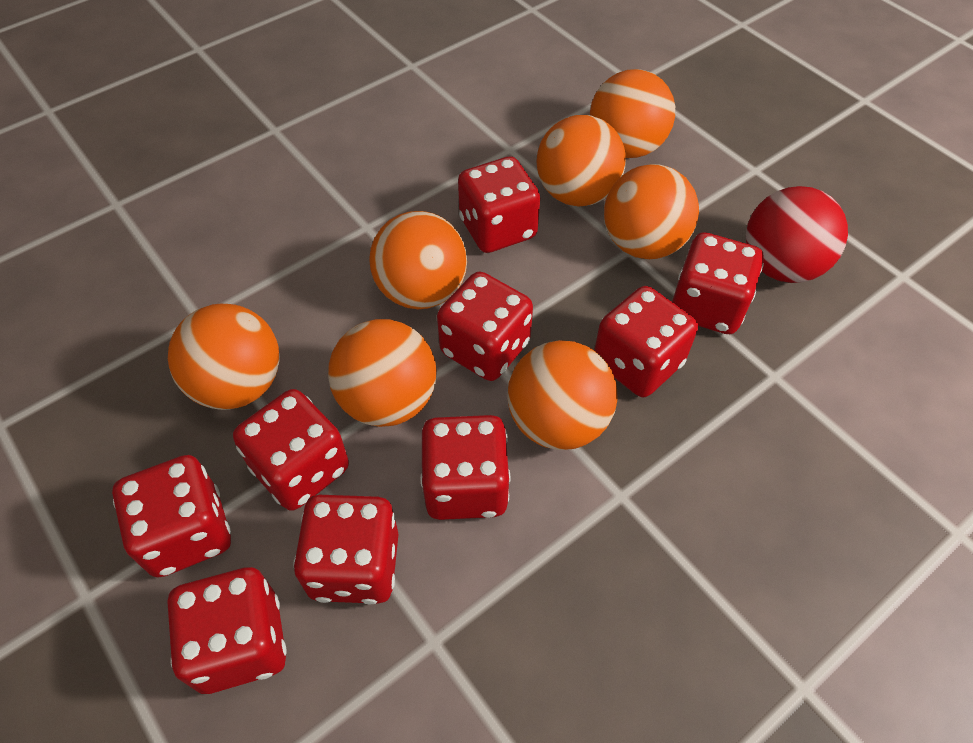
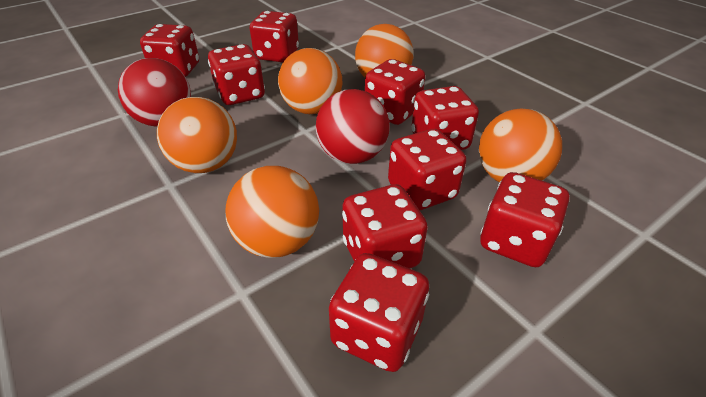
orange ball: 7 -> 5
red ball: 1 -> 2

